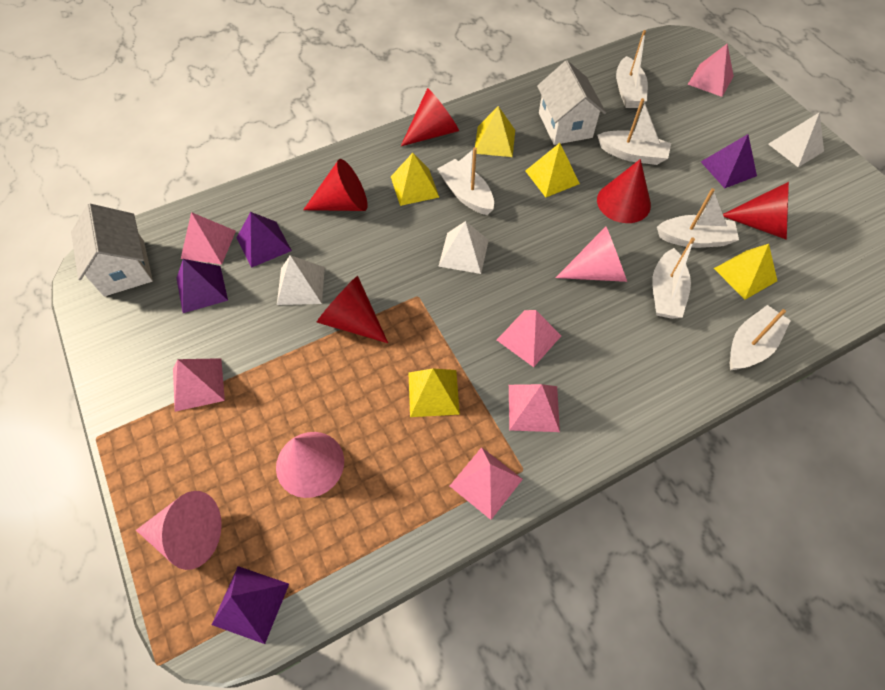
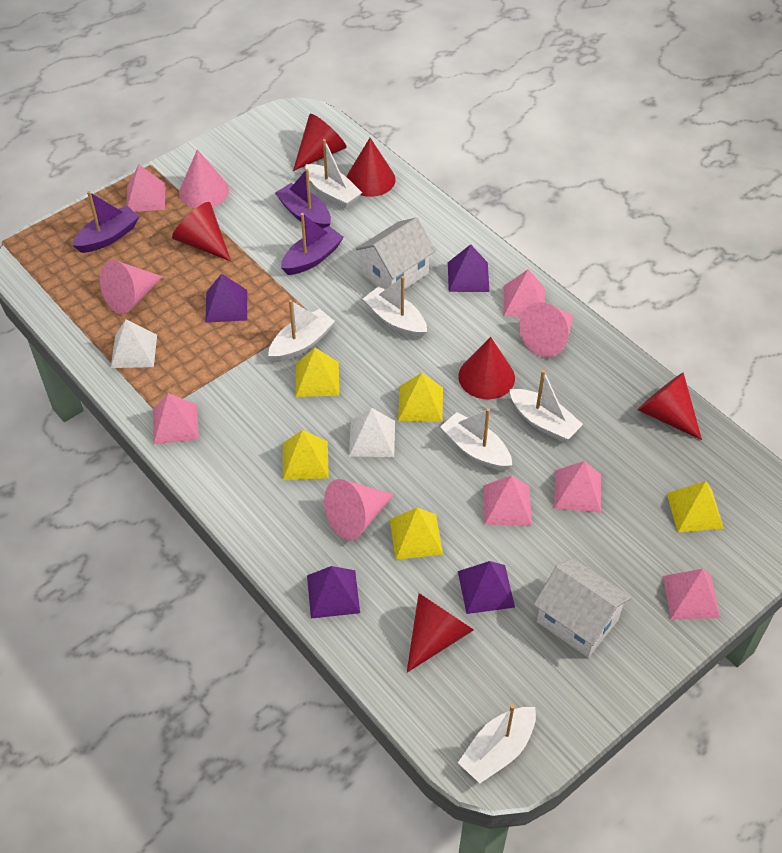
pink cone: 3 -> 4
purple boat: 0 -> 3
red cone: 5 -> 6
white pyramid: 3 -> 2

